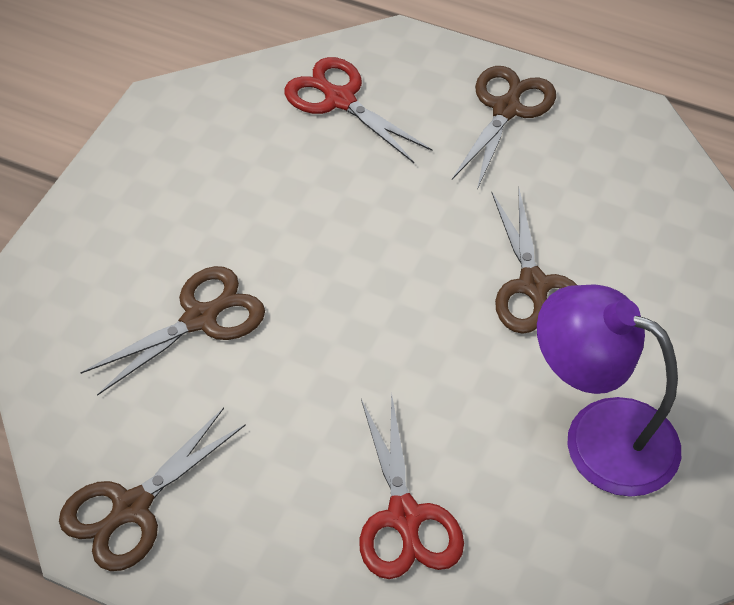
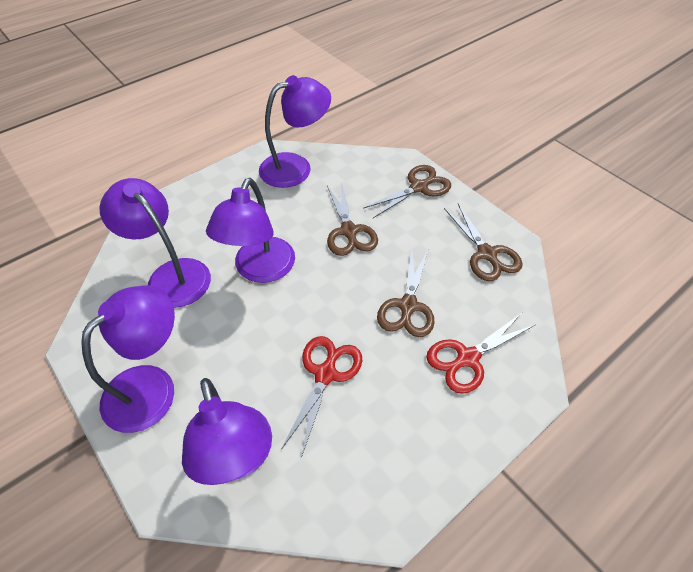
purple lamp: 1 -> 5

